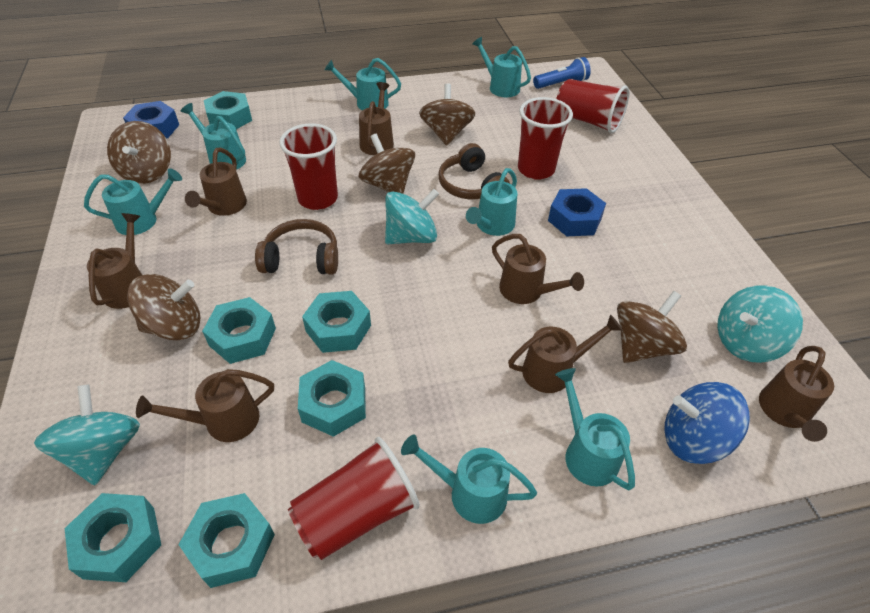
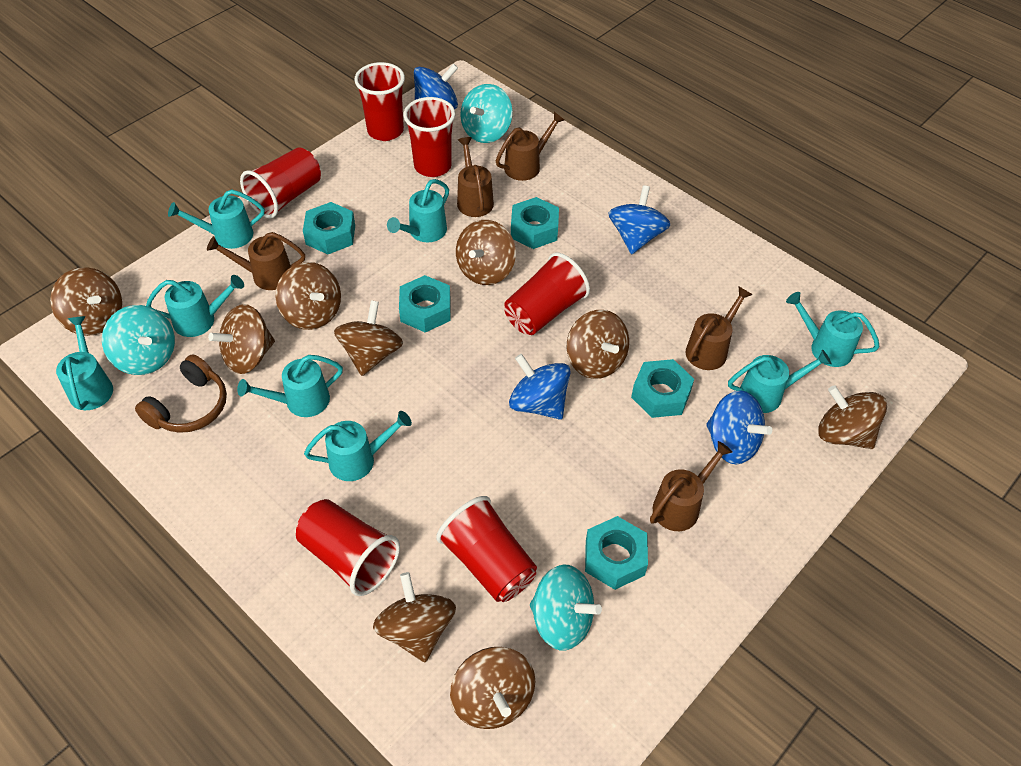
blue flashlight: 1 -> 0
blue nut: 2 -> 0
blue spinning top: 1 -> 4
brown headphones: 2 -> 1
brown spinning top: 5 -> 9
brown watering can: 7 -> 5
red cup: 4 -> 6
turquoise nut: 6 -> 5
turquoise watering can: 7 -> 8

